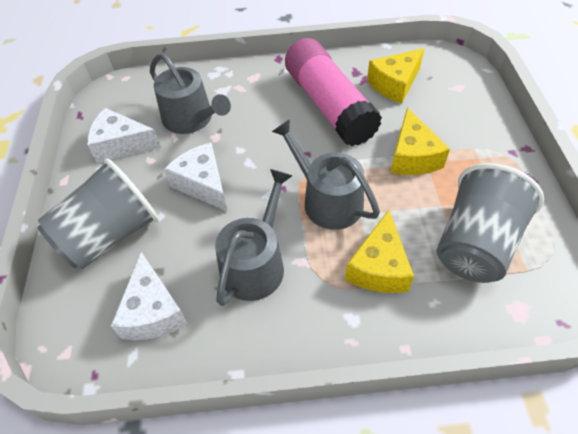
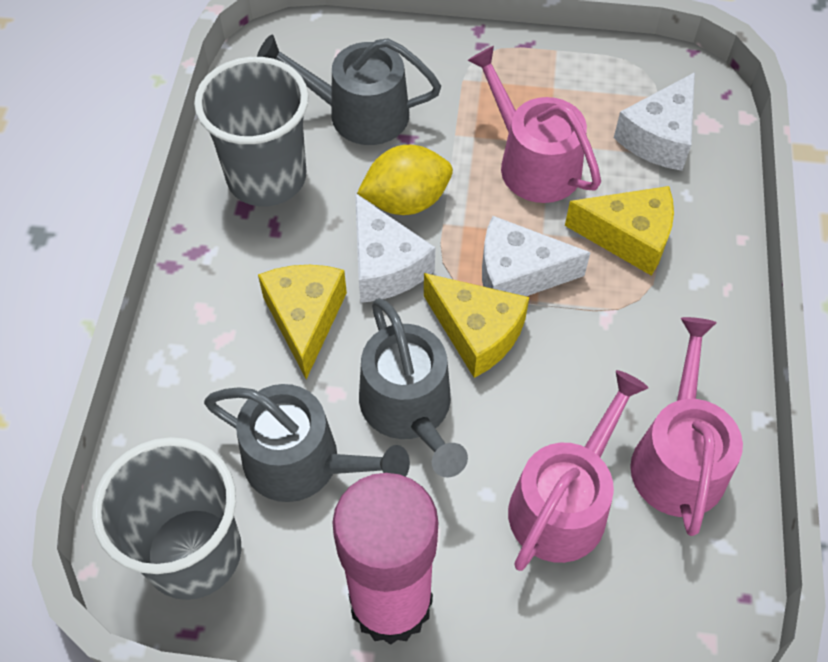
pink watering can: 0 -> 3
yellow lemon: 0 -> 1

